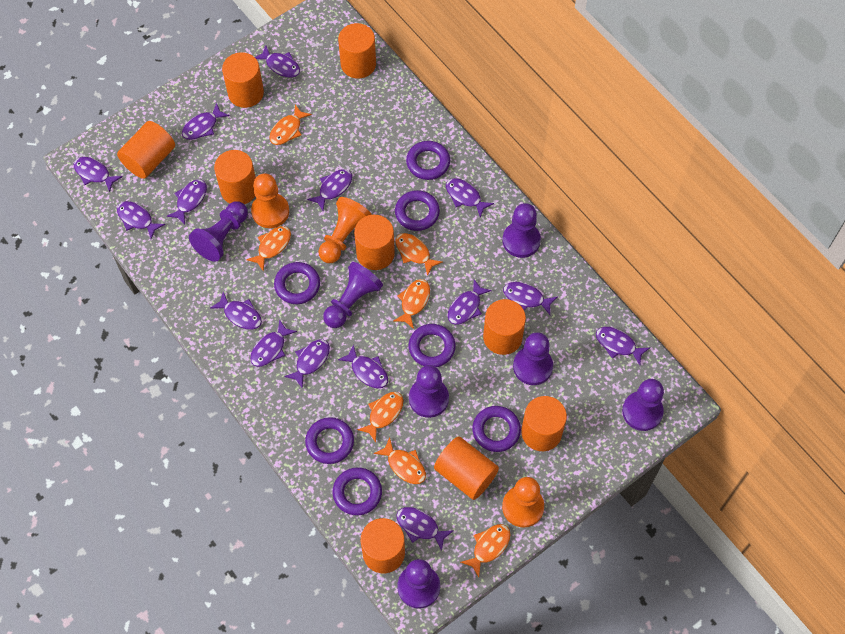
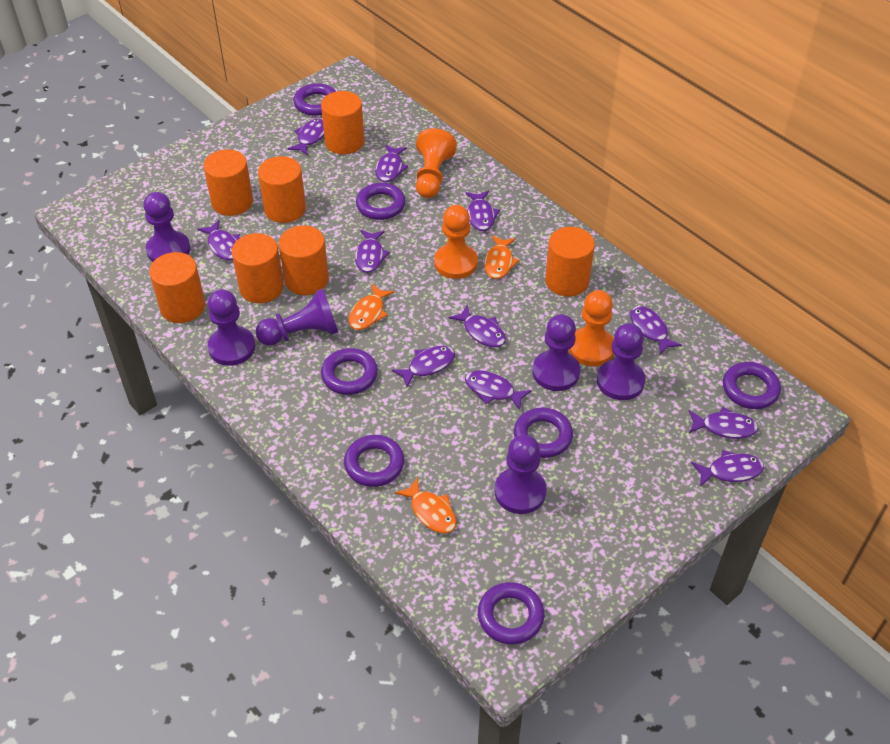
orange cylinder: 9 -> 7
orange fish: 7 -> 3
purple fish: 15 -> 11
purple pawn: 7 -> 6

